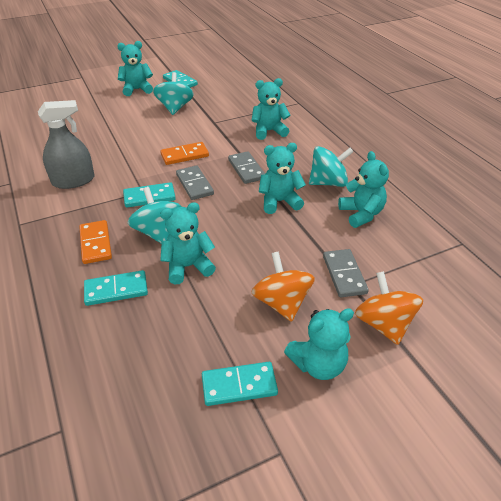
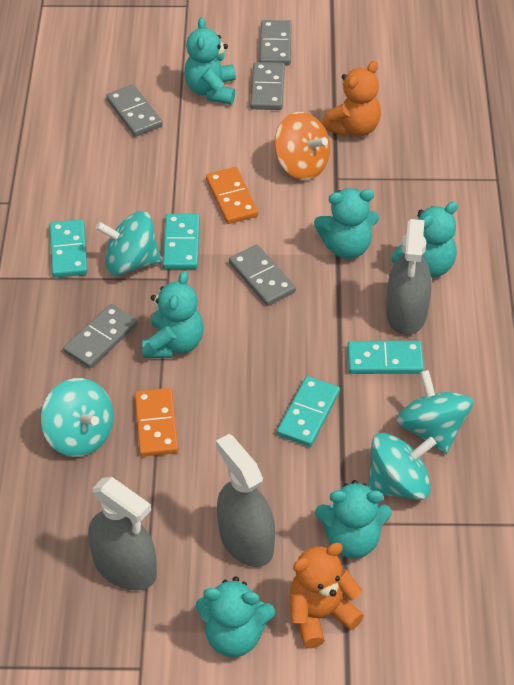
grey domino: 3 -> 5
grey spray bottle: 1 -> 3
orange spinning top: 2 -> 1
orange teddy bear: 0 -> 2
turquoise spinning top: 3 -> 4

